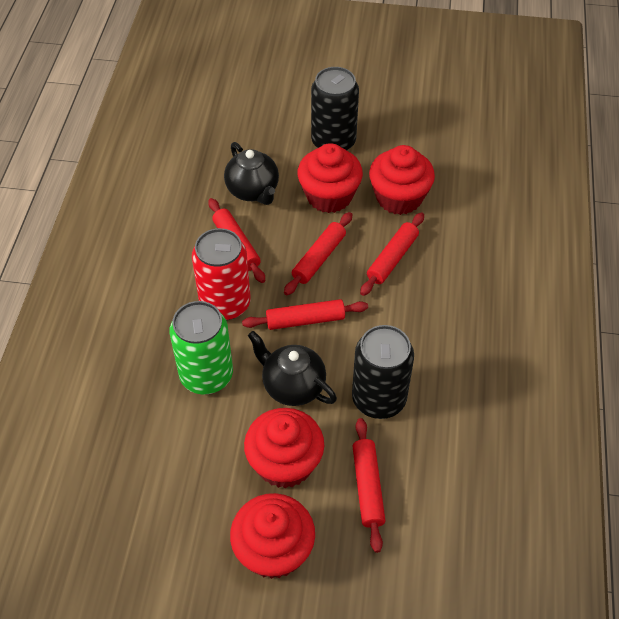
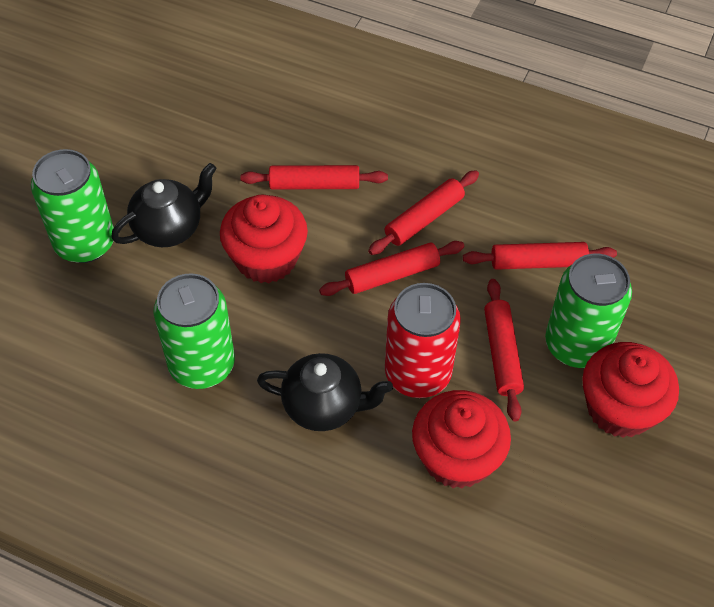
black can: 2 -> 0
green can: 1 -> 3
red cupcake: 4 -> 3

